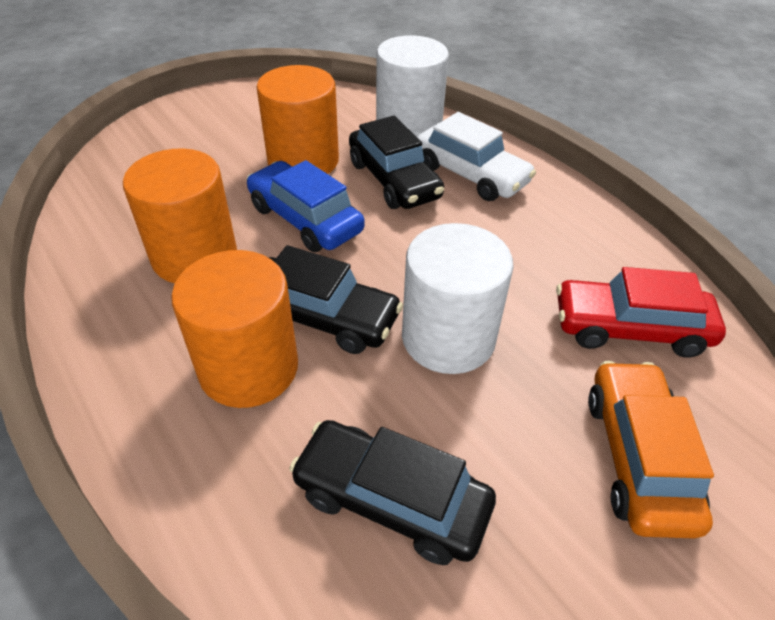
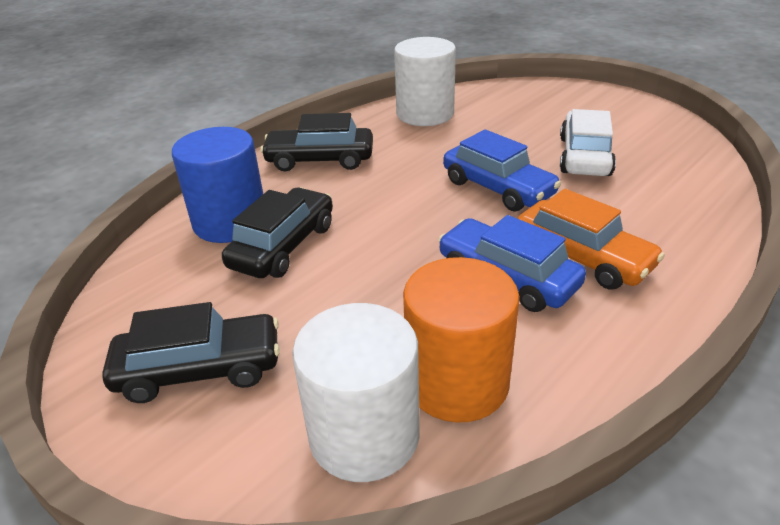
blue car: 1 -> 2
blue cylinder: 0 -> 1
orange cylinder: 3 -> 1
red car: 1 -> 0

